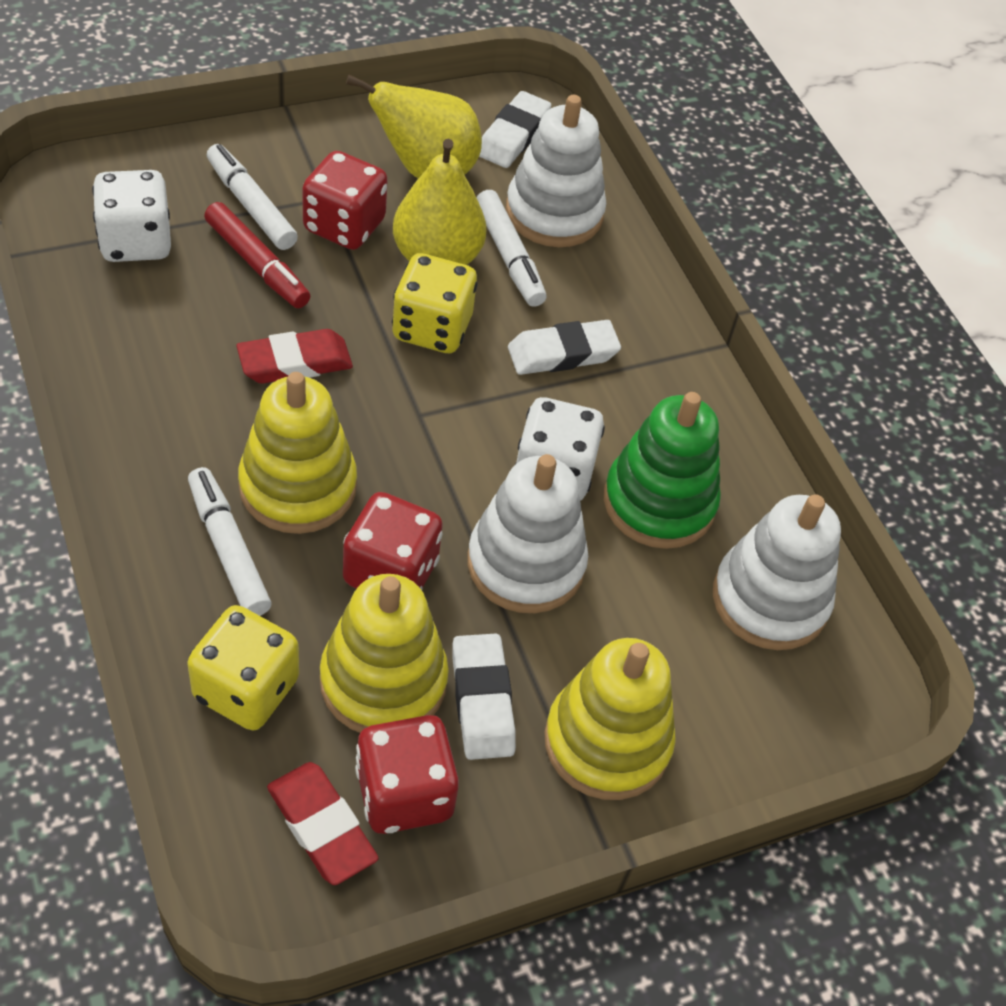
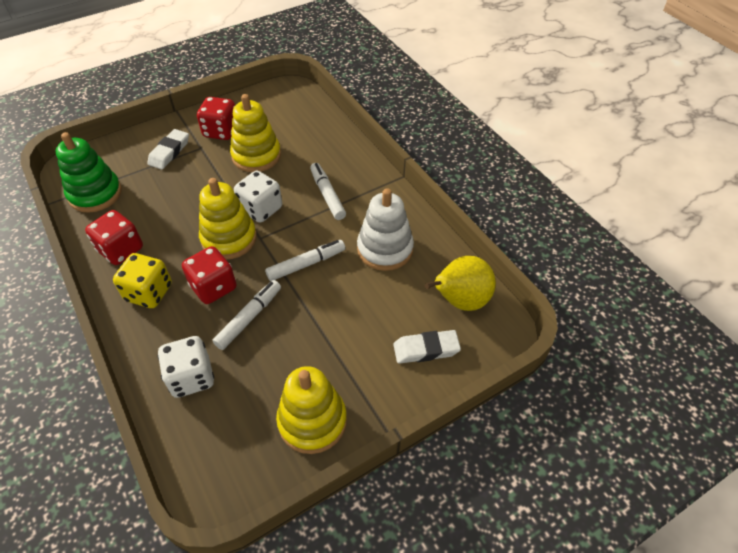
red eraser: 2 -> 0
red marker: 1 -> 0
white eraser: 3 -> 2
white stacking toy: 3 -> 1
yellow dice: 2 -> 1
yellow pear: 2 -> 1

